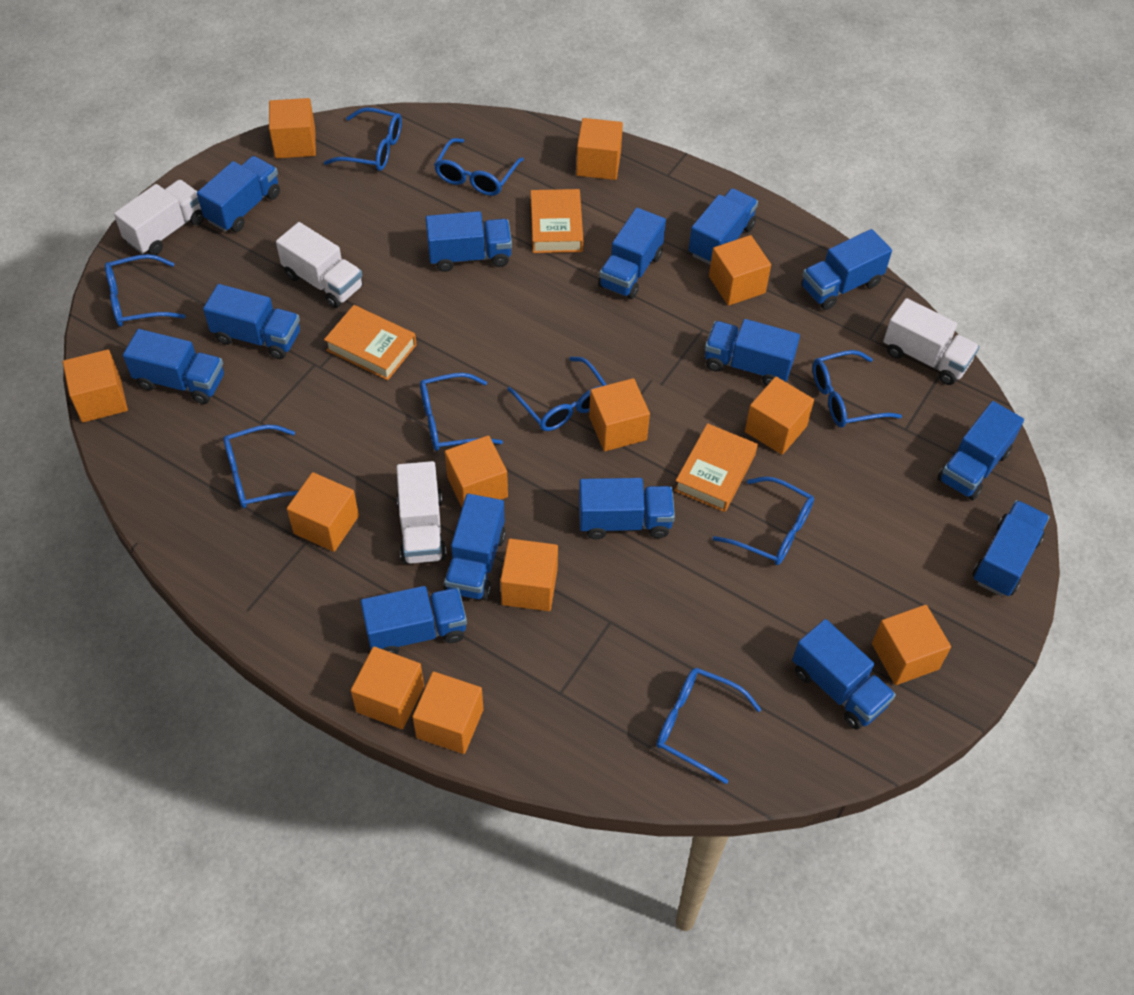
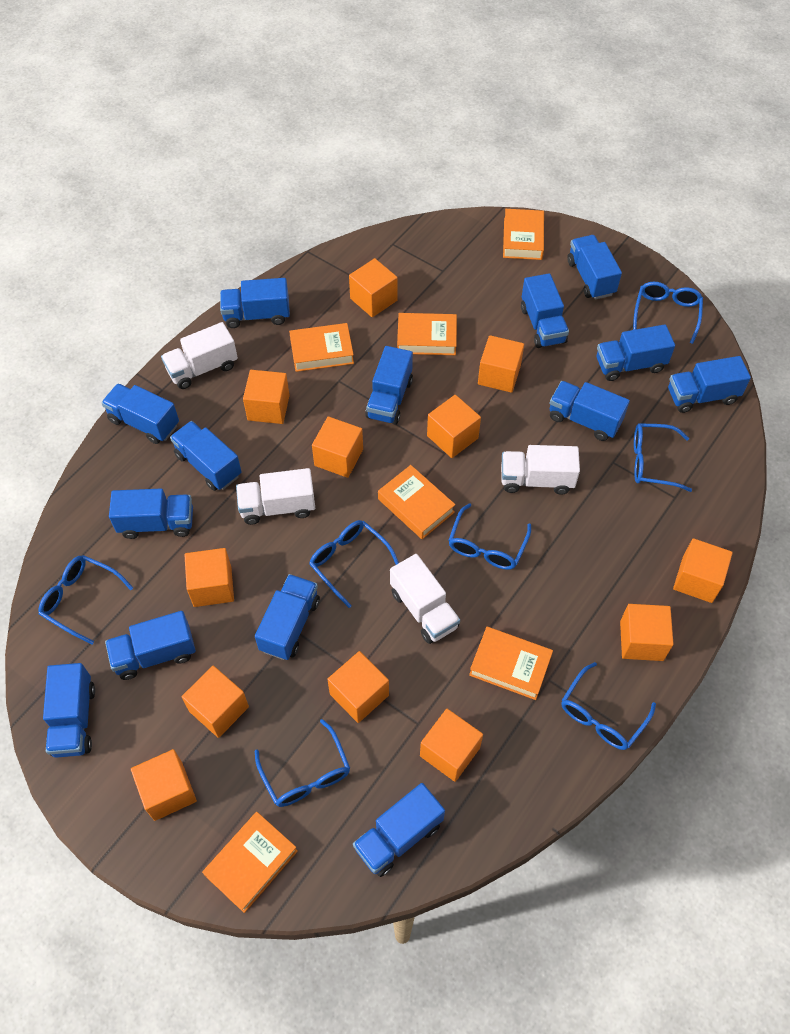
blue glasses: 9 -> 7
orange book: 3 -> 6

